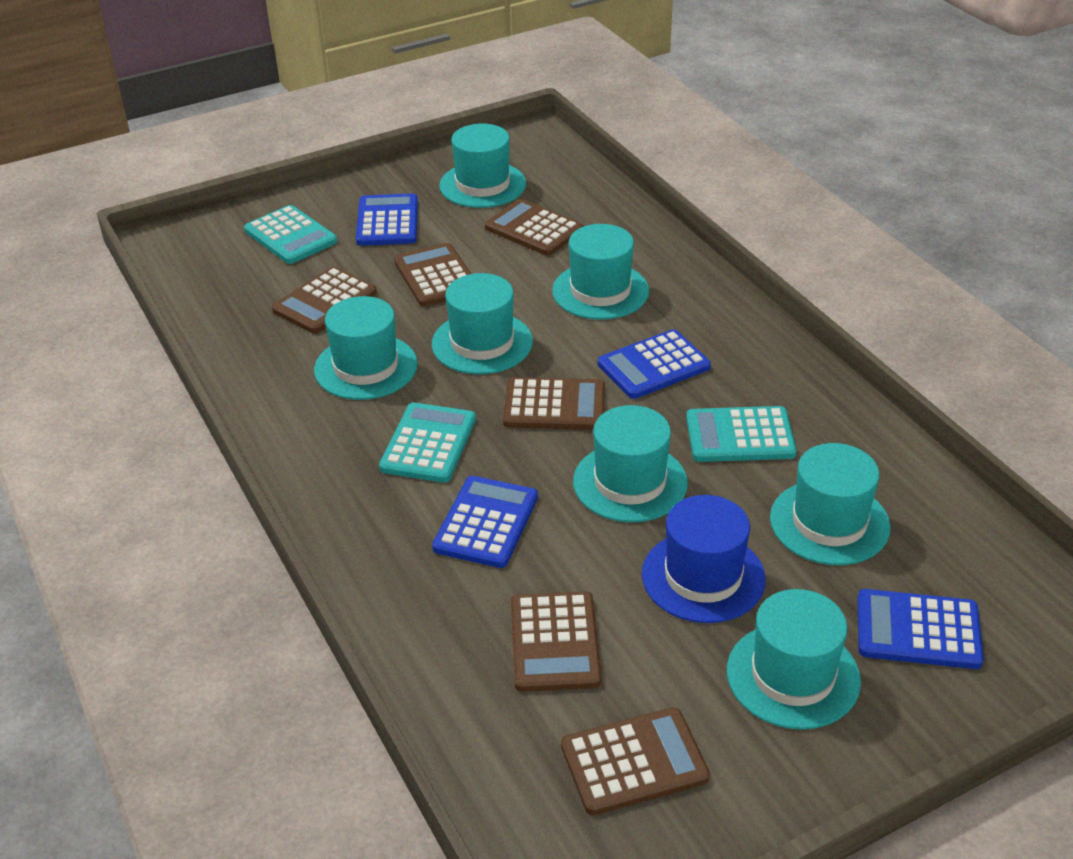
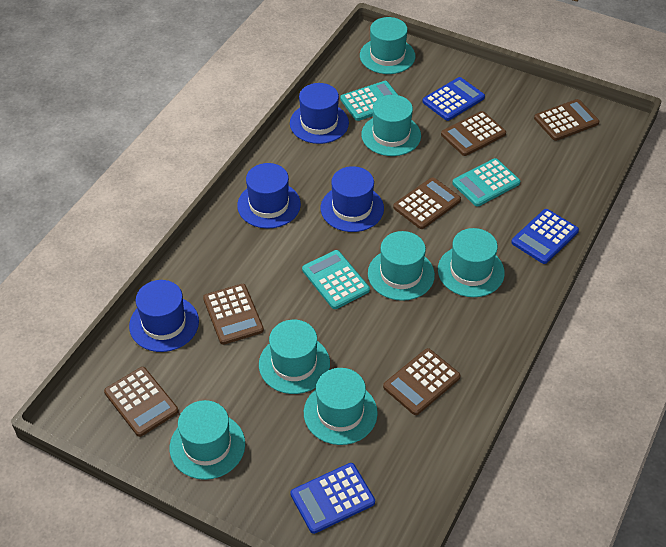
blue calculator: 4 -> 3
blue hat: 1 -> 4

